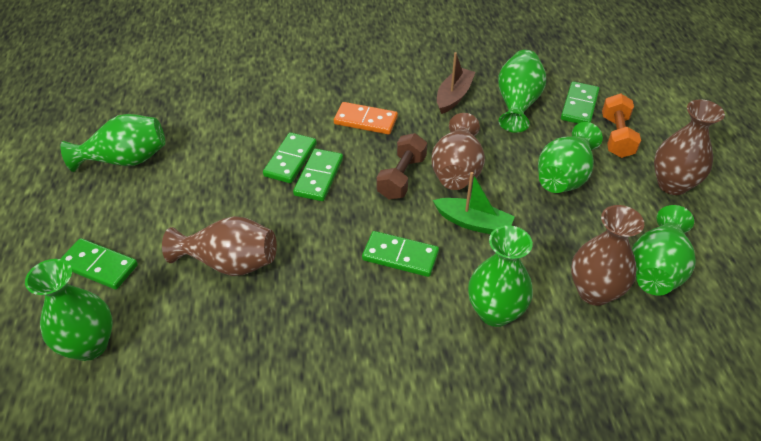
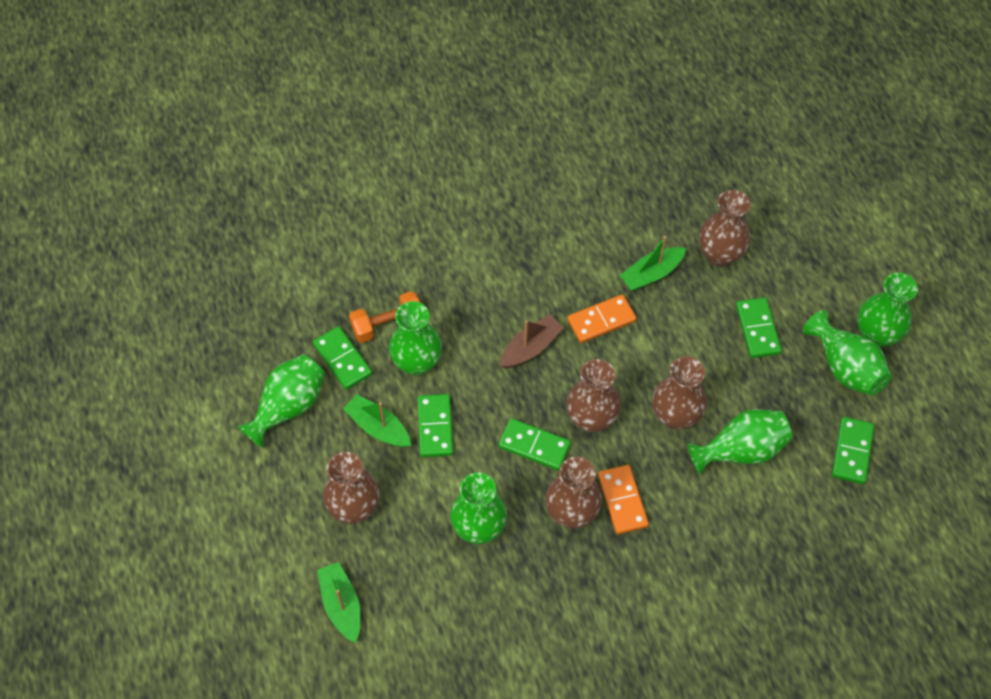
brown dumbbell: 1 -> 0
brown vase: 4 -> 5
green boat: 1 -> 3
orange domino: 1 -> 2

